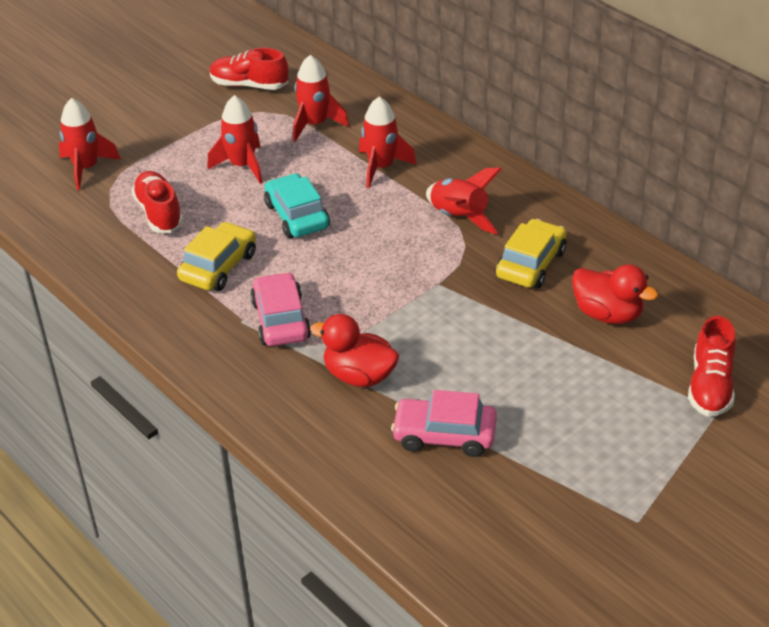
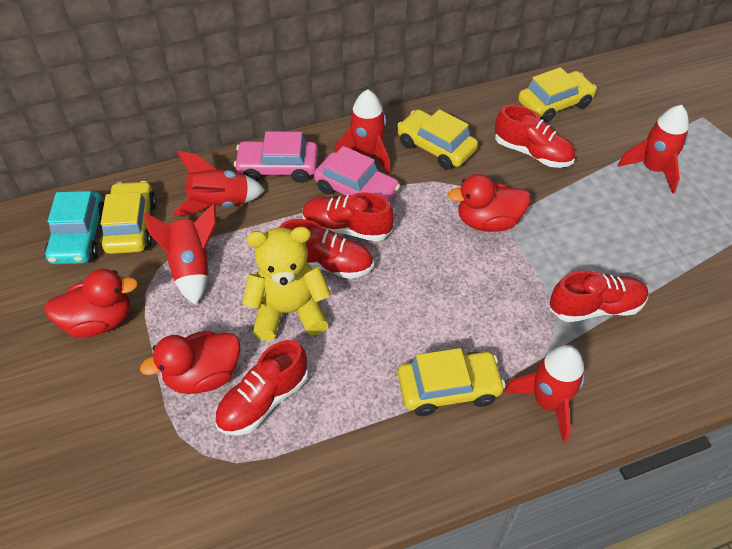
red duck: 2 -> 3
red shoe: 3 -> 5
yellow car: 2 -> 4
yellow teddy bear: 0 -> 1

